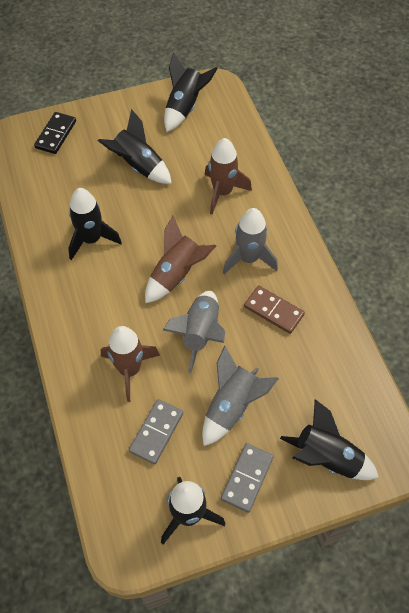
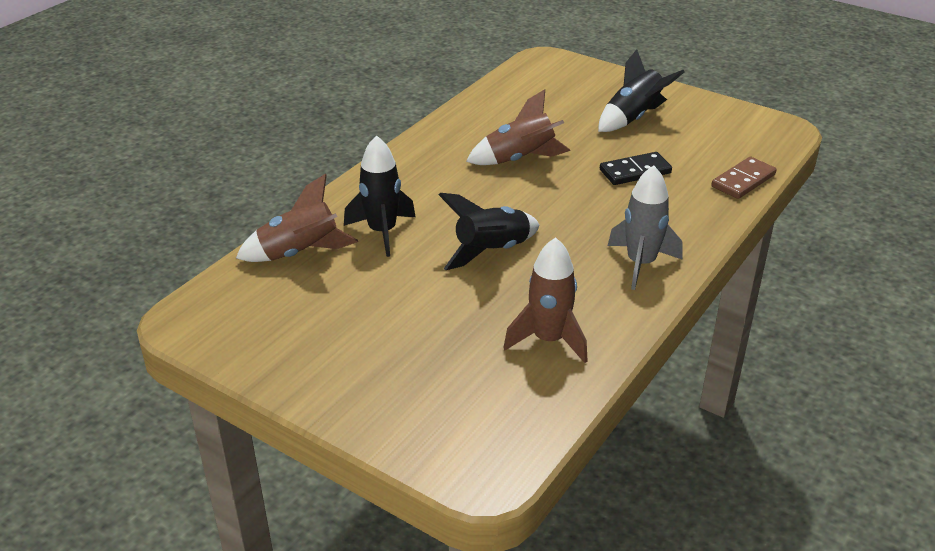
black rocket: 5 -> 3
grey domino: 2 -> 0
grey rocket: 3 -> 1

